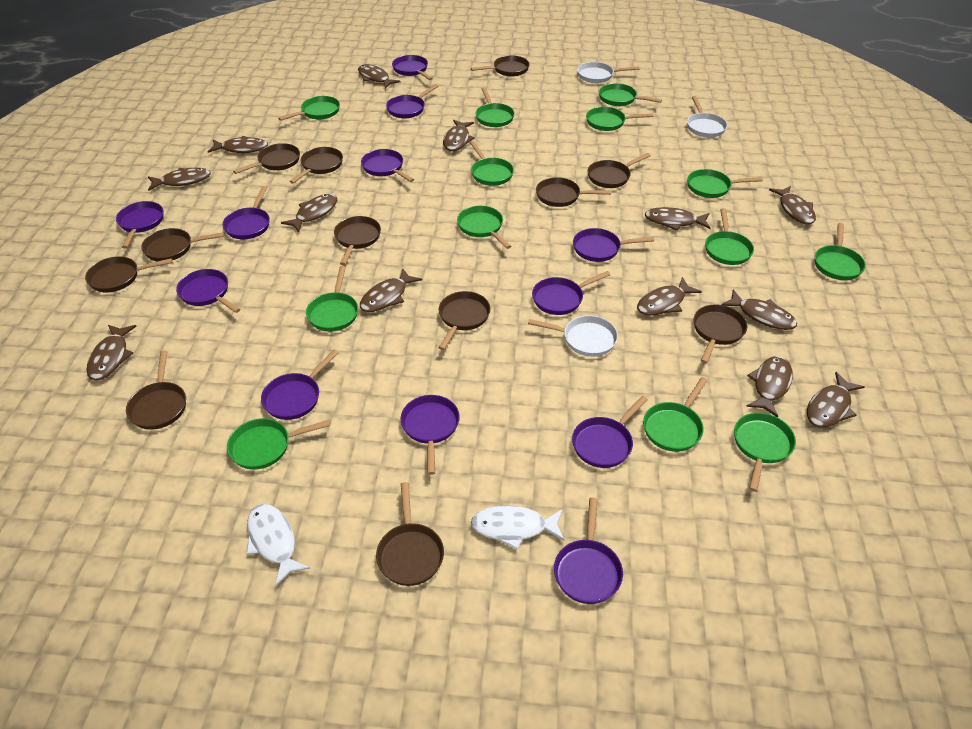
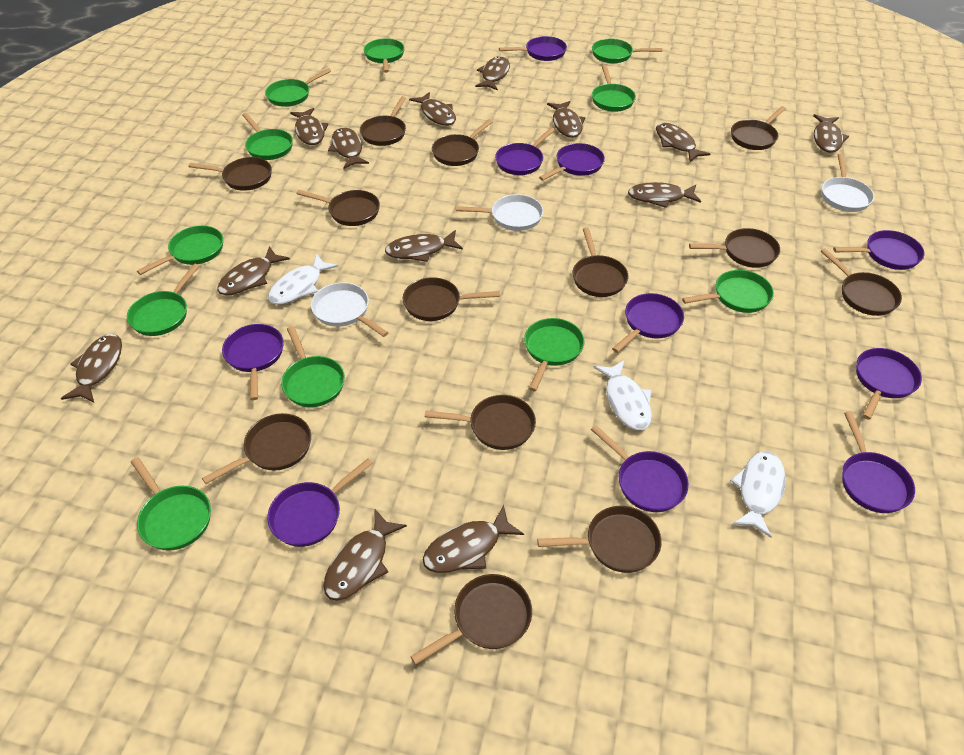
brown pan: 12 -> 13
green pan: 13 -> 11
purple pan: 12 -> 10
white fish: 2 -> 3

